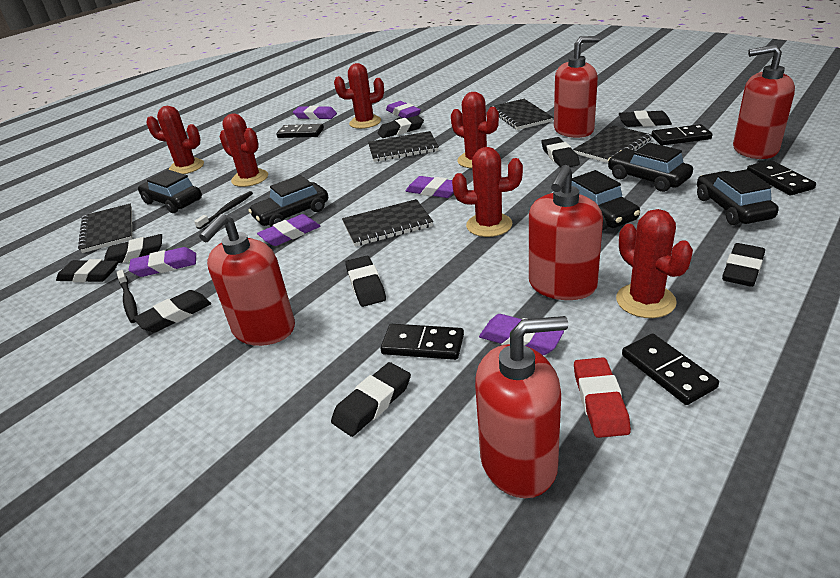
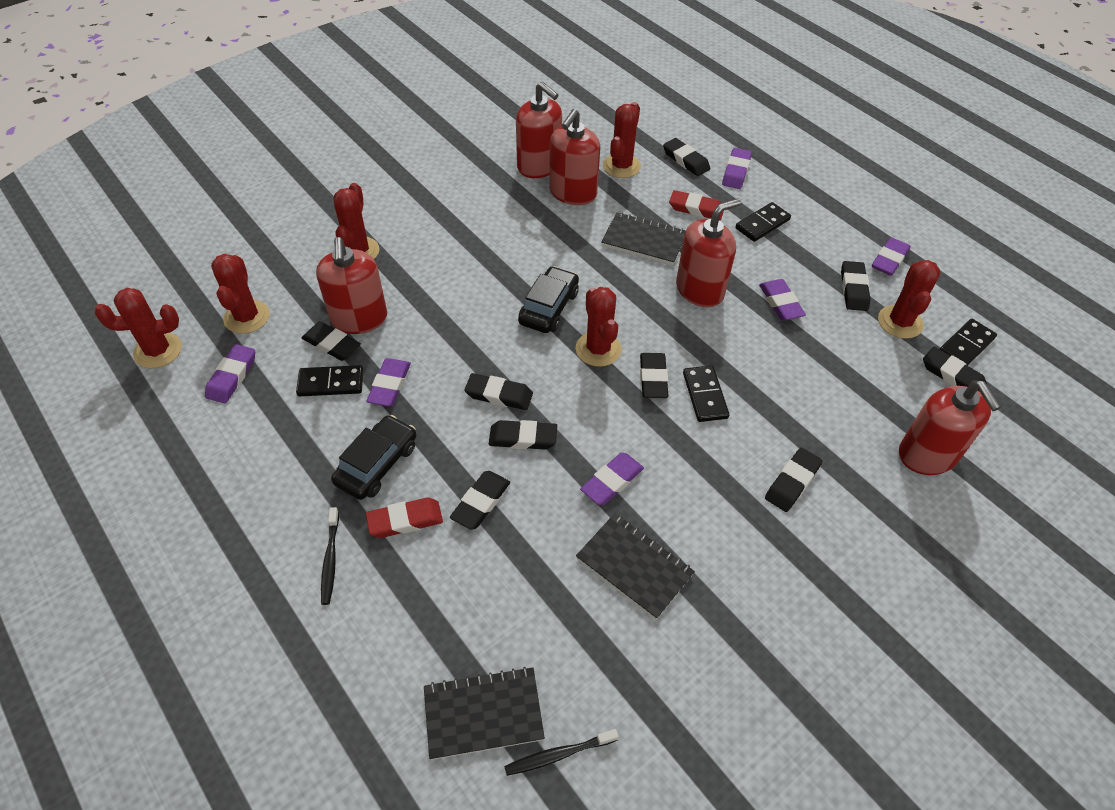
black car: 5 -> 2
black domino: 5 -> 4
black notebook: 5 -> 3
red eraser: 1 -> 2

